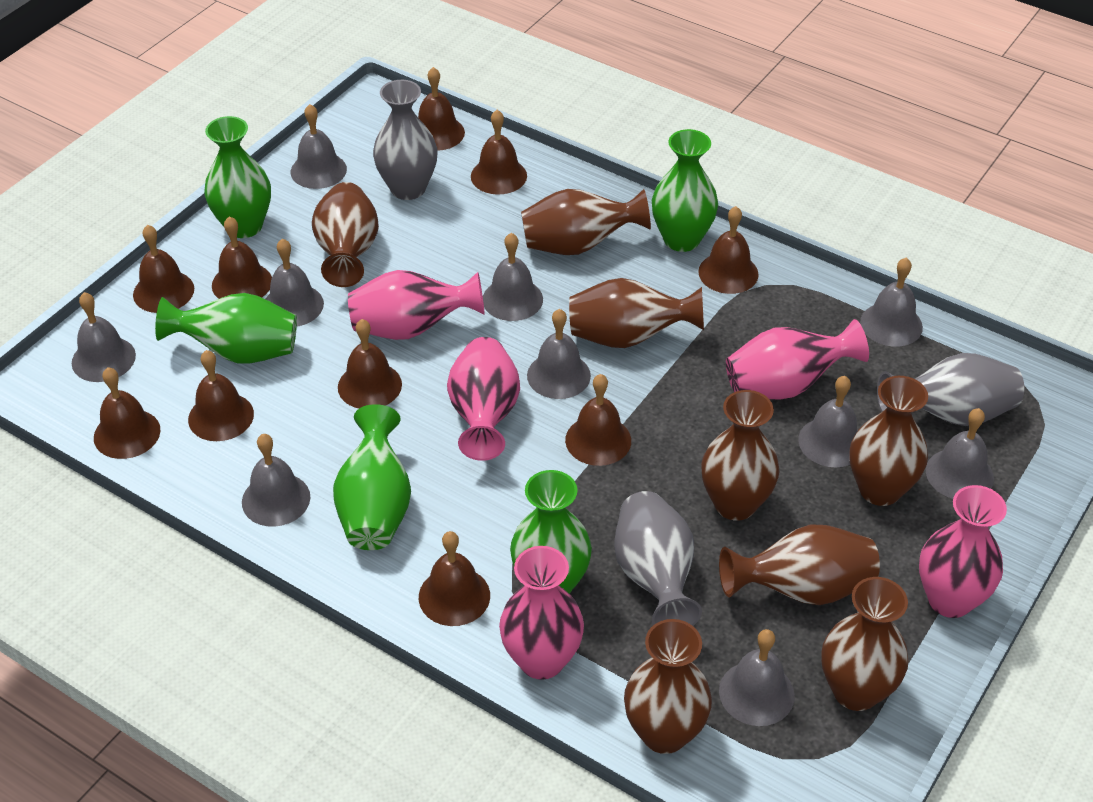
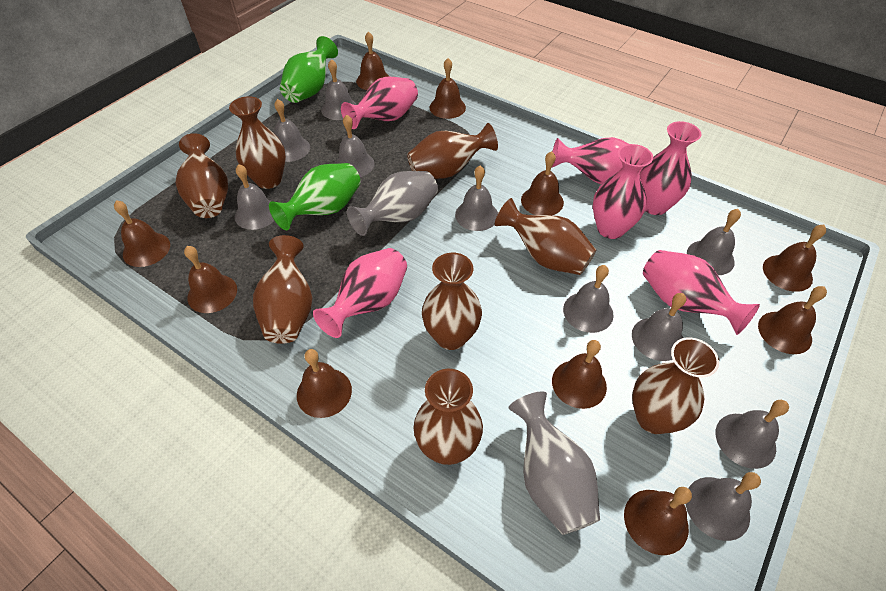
green vase: 5 -> 2
grey vase: 3 -> 2
pink vase: 5 -> 6

